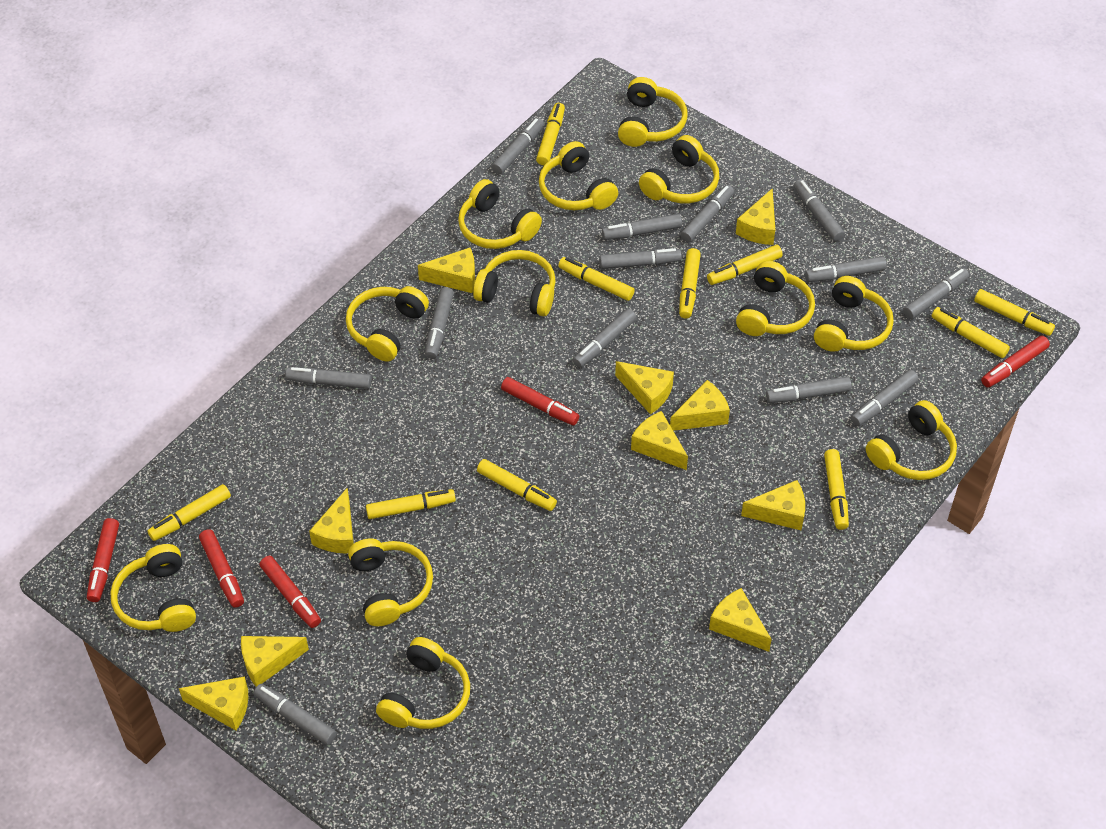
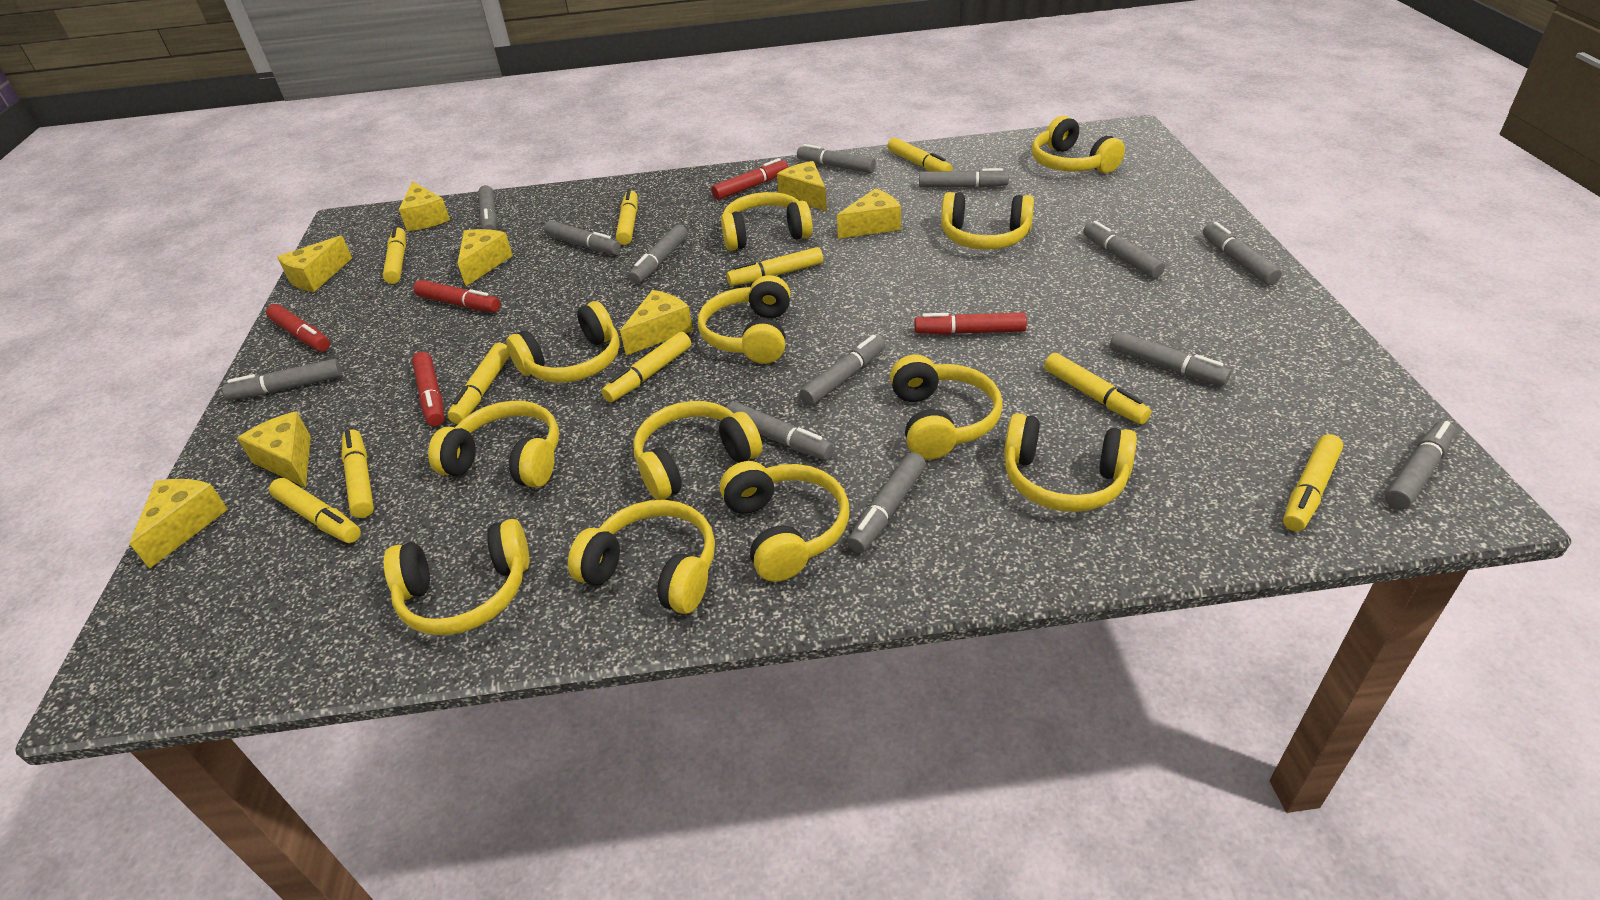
yellow cheese: 10 -> 8

